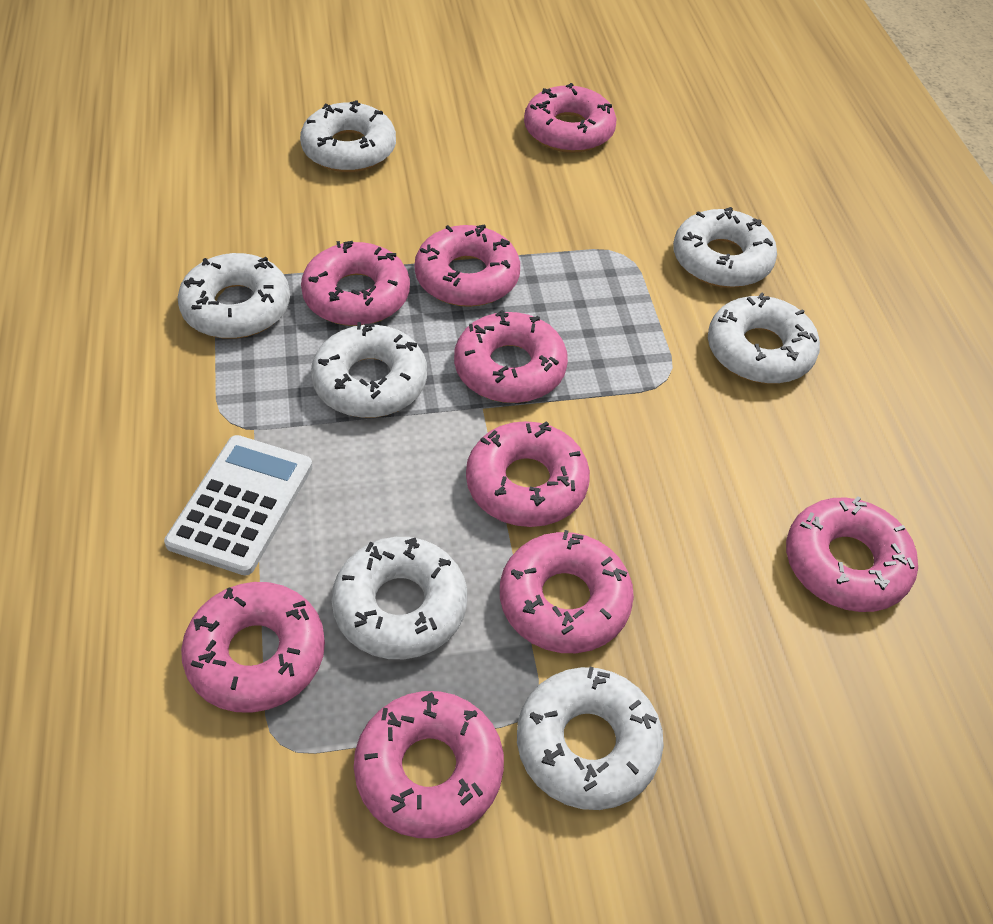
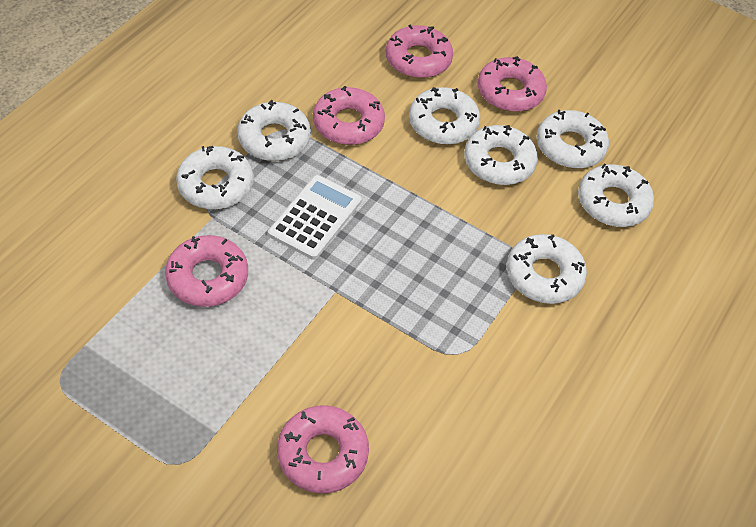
pink donut: 9 -> 5

